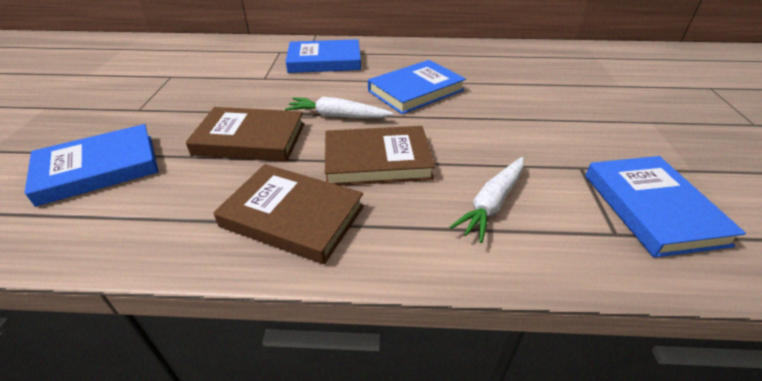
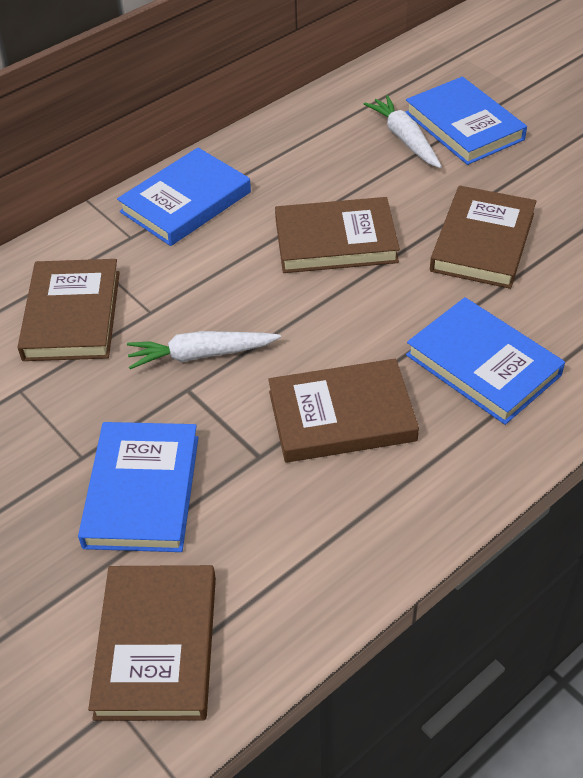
brown book: 3 -> 5

